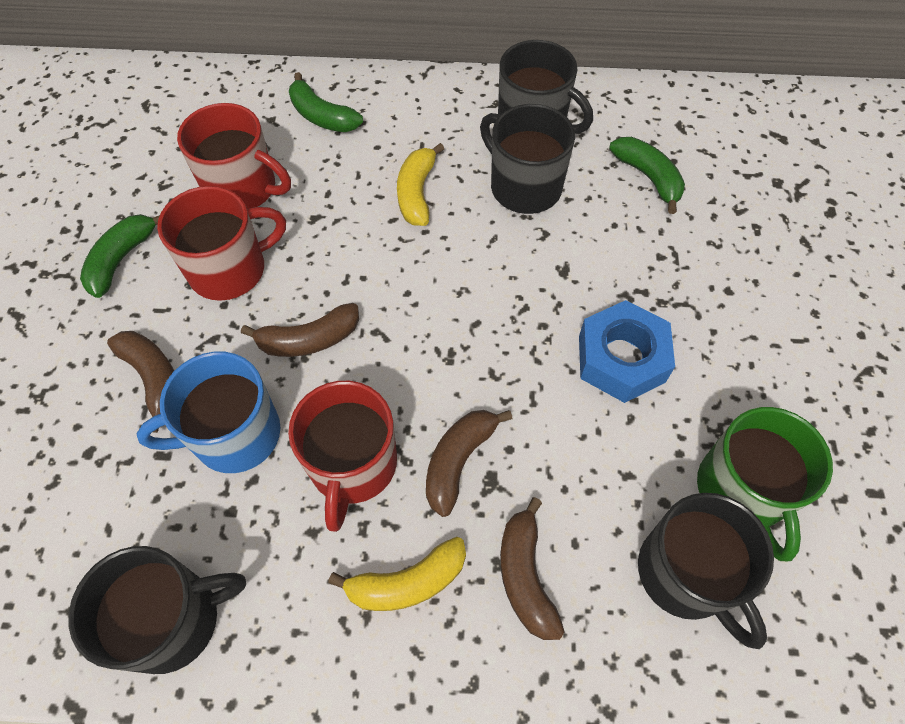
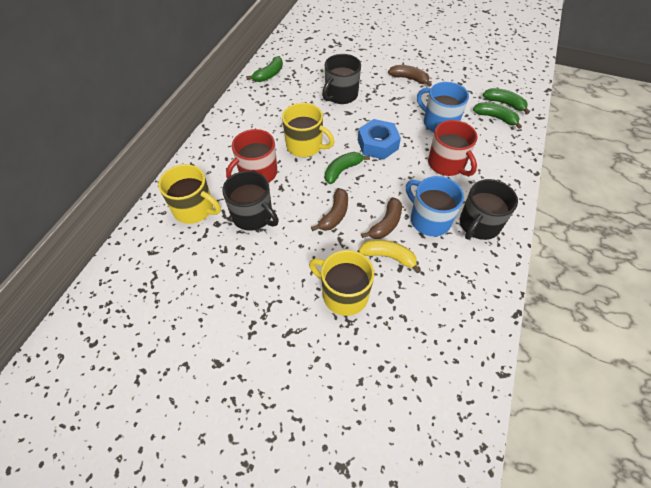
black mug: 4 -> 3
blue mug: 1 -> 2
brown banana: 4 -> 3
green banana: 3 -> 4
green mug: 1 -> 0
red mug: 3 -> 2
yellow banana: 2 -> 1
yellow mug: 0 -> 3

